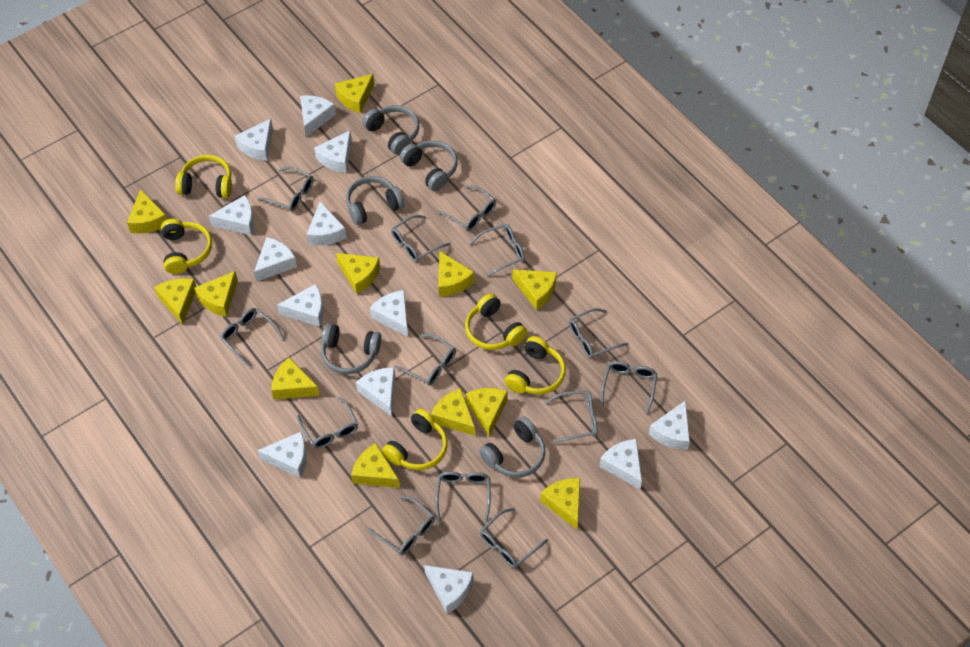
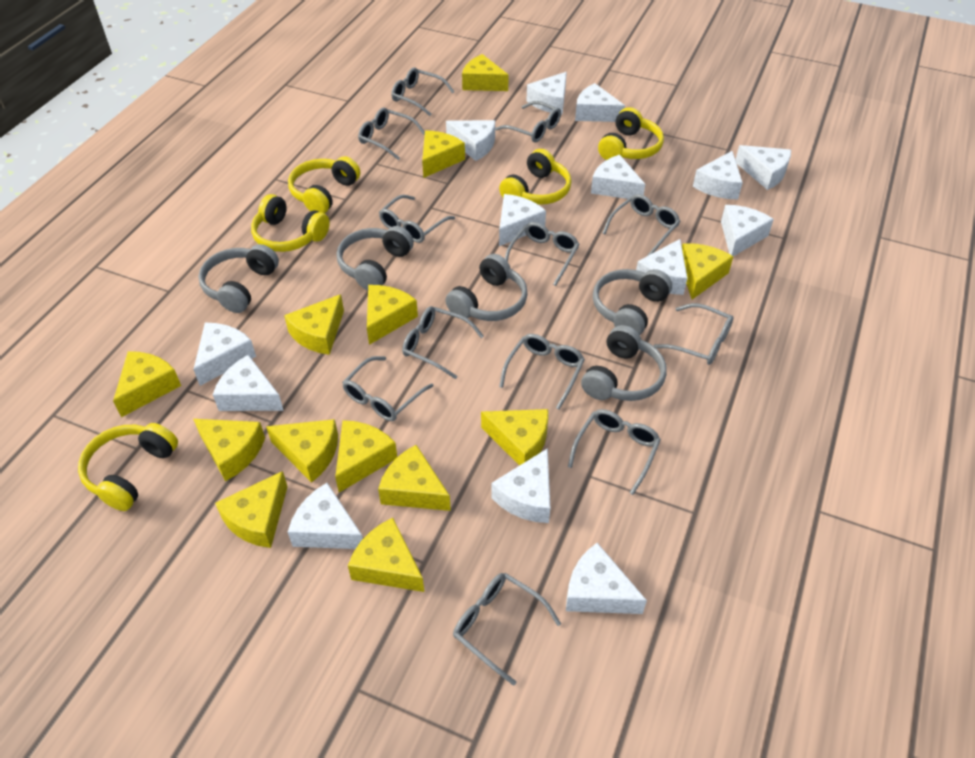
grey glasses: 13 -> 12
white cheese: 13 -> 14
yellow cheese: 12 -> 13

